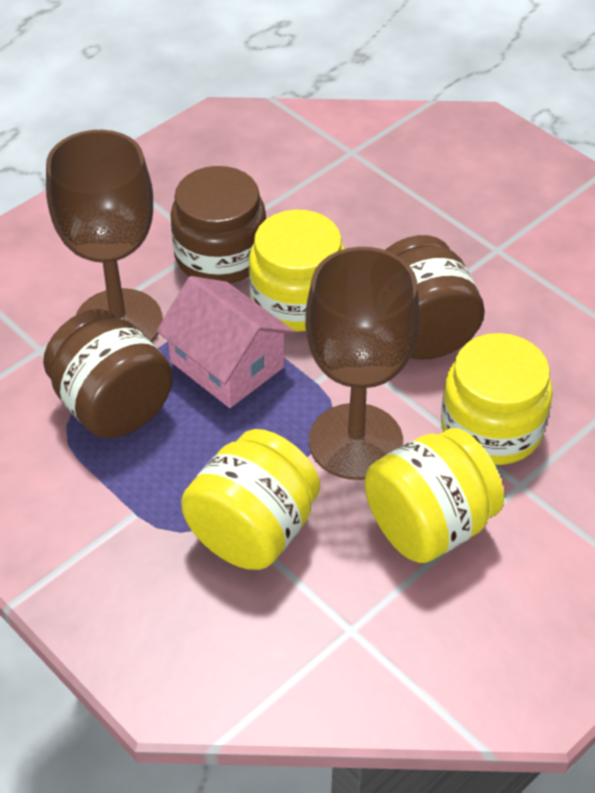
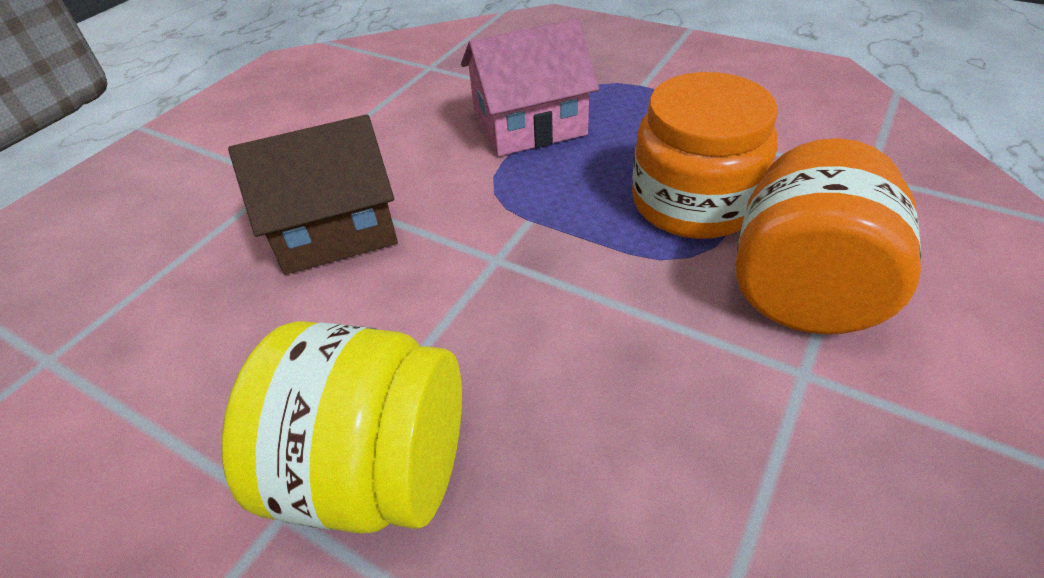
brown goblet: 2 -> 0
brown house: 0 -> 1
brown jar: 3 -> 0
orange jar: 0 -> 2
yellow jar: 4 -> 1

